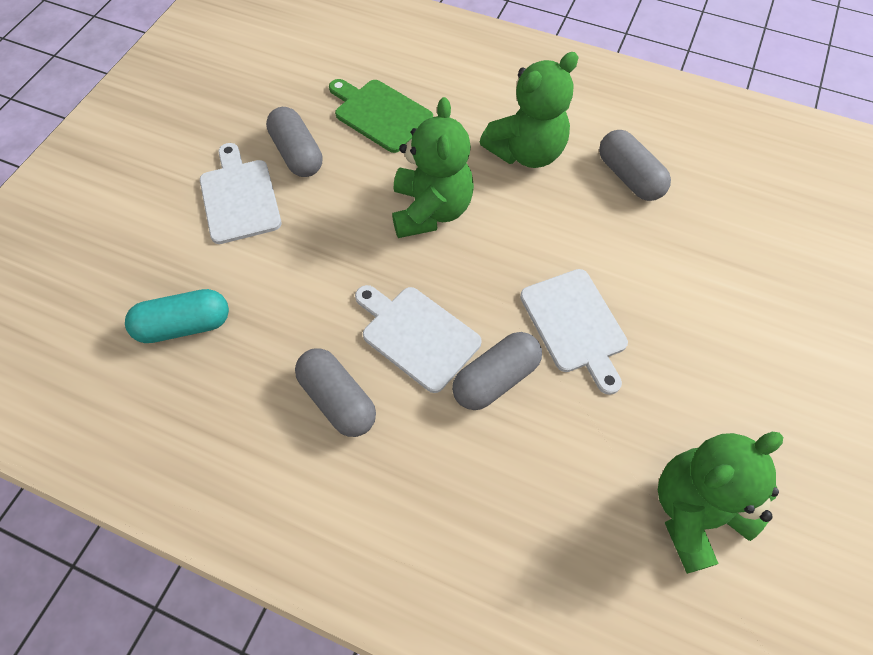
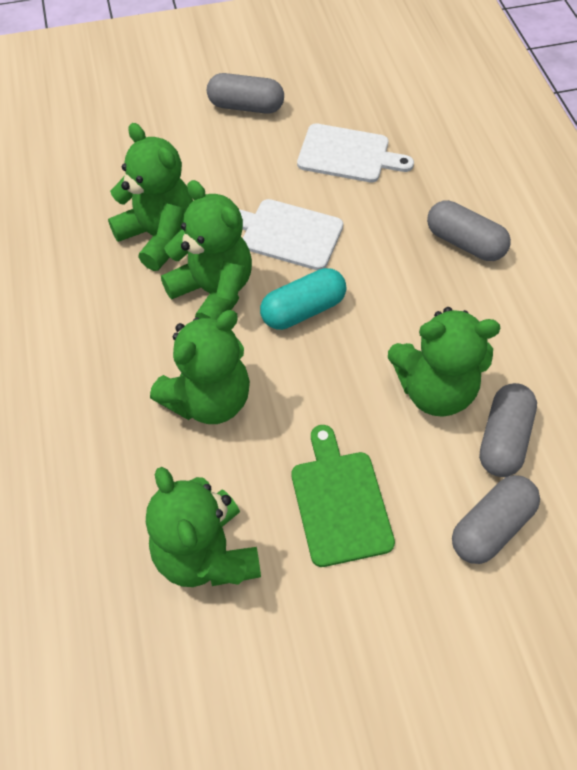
green teddy bear: 3 -> 5
white cutting board: 3 -> 2

